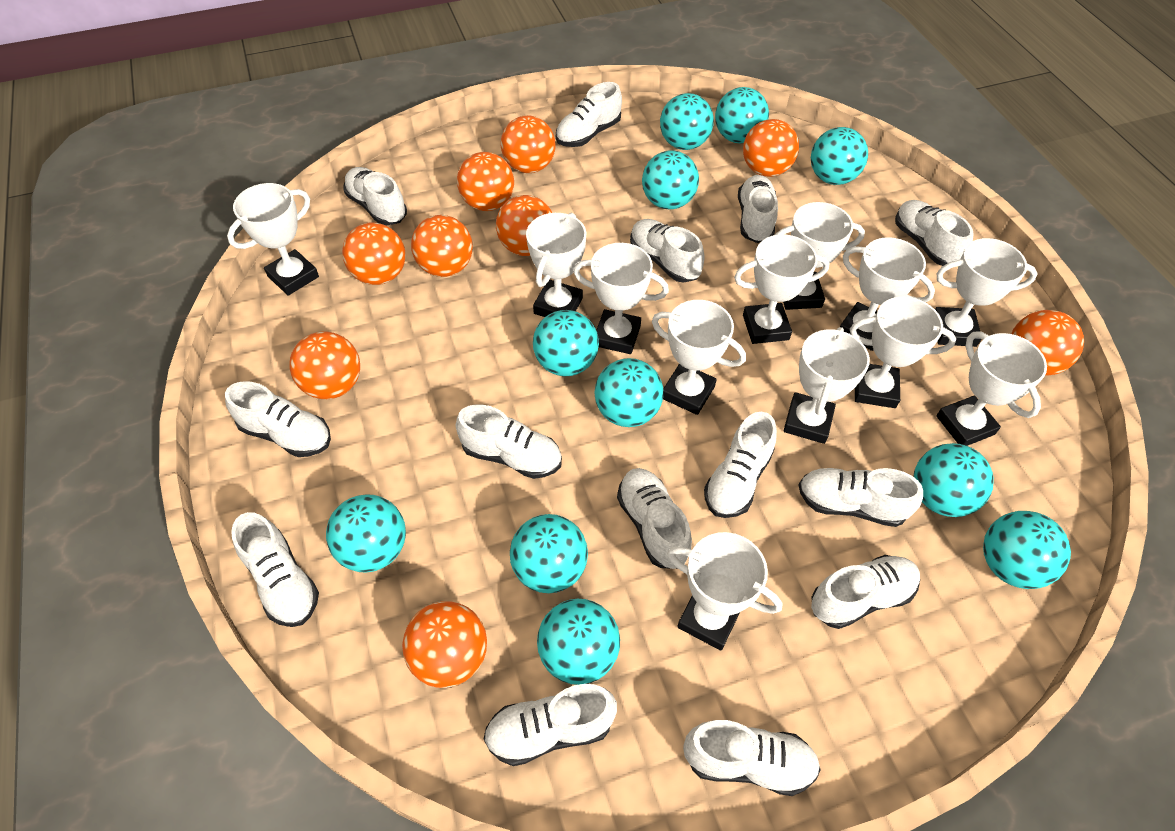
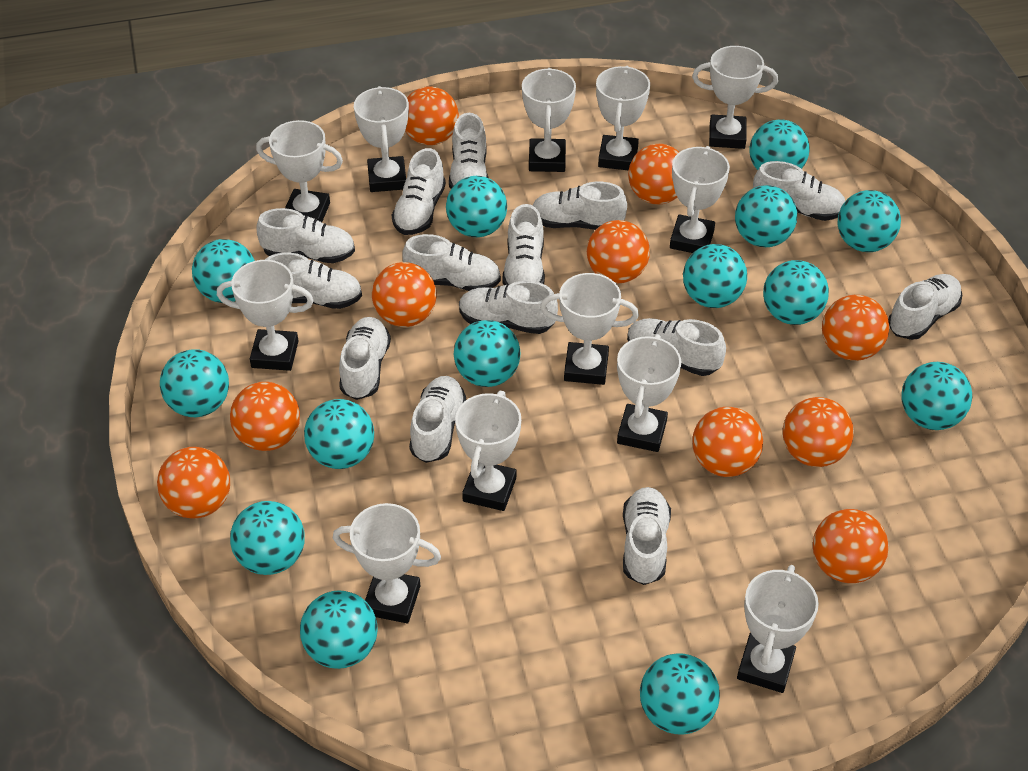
orange ball: 9 -> 10
turquoise ball: 11 -> 14

